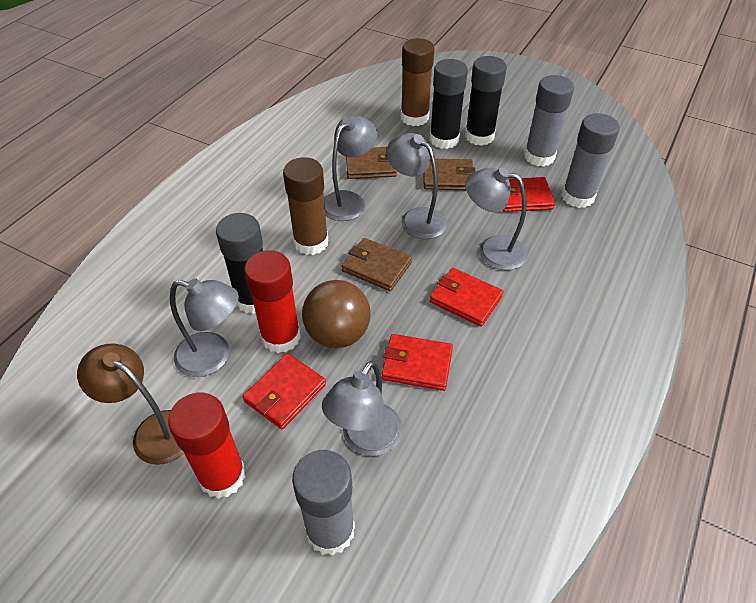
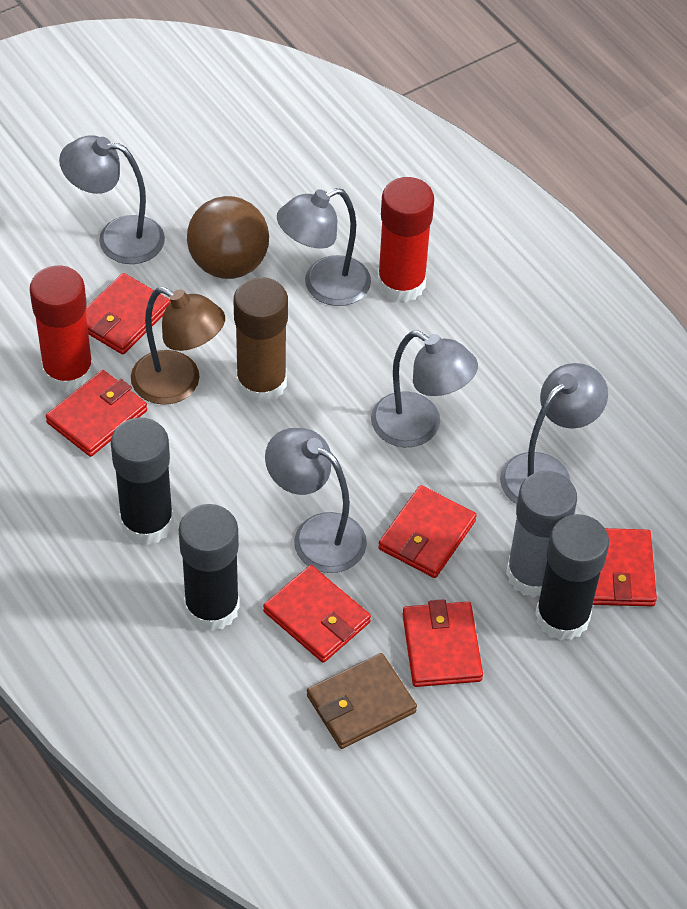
brown glue stick: 2 -> 1
brown wallet: 3 -> 1
grey glue stick: 3 -> 1
red wallet: 4 -> 6

